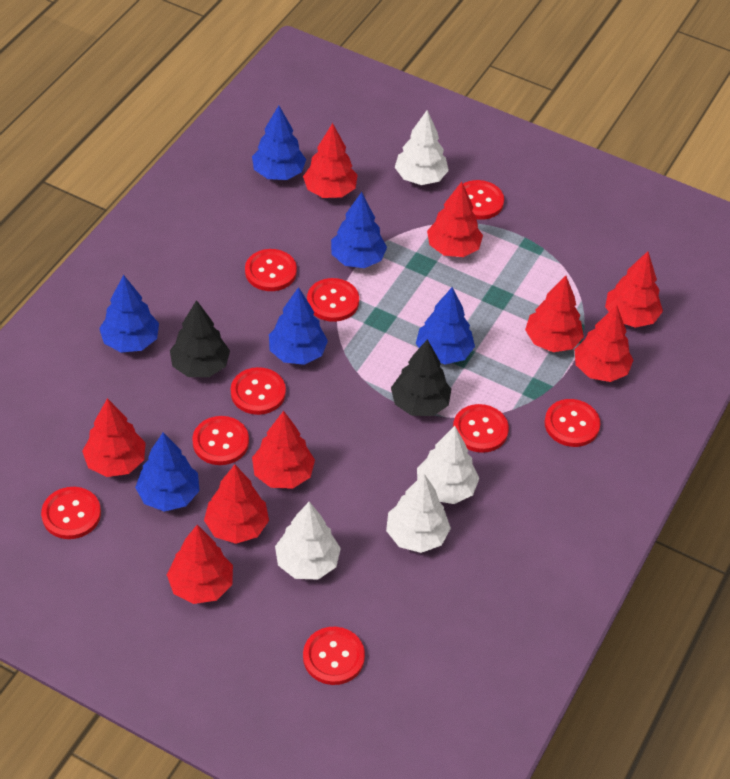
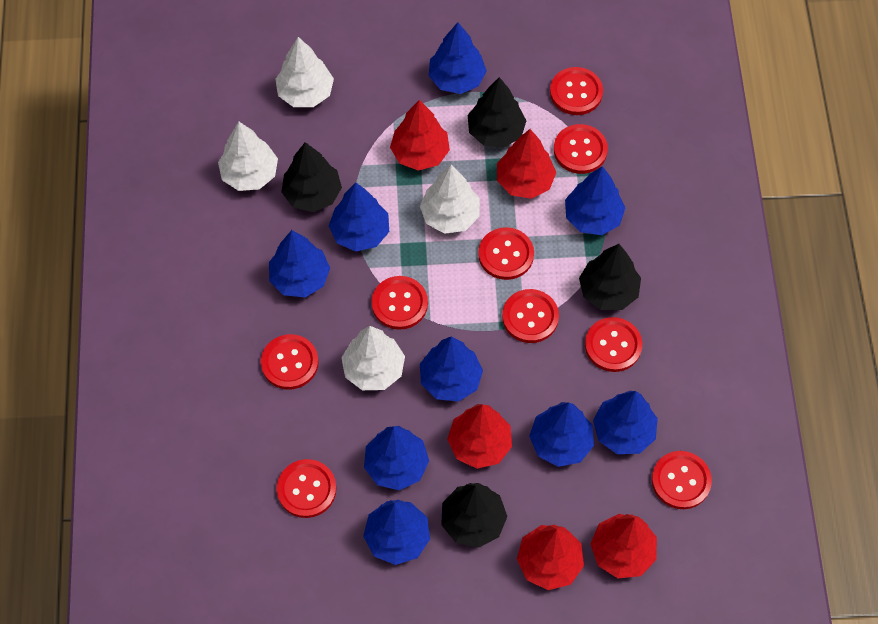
black tree: 2 -> 4
blue tree: 6 -> 9
red tree: 9 -> 5

